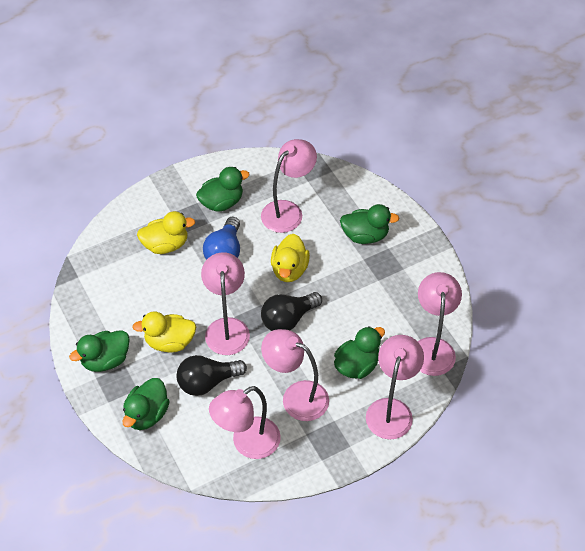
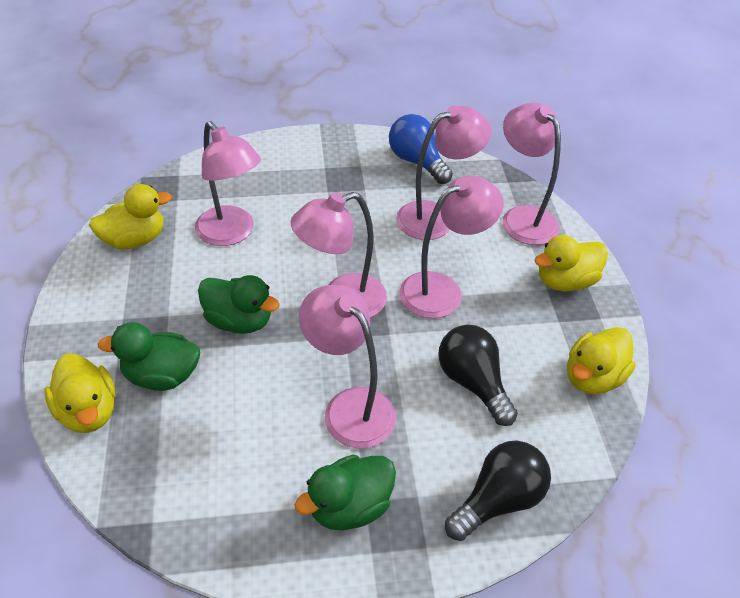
green duck: 5 -> 3
yellow duck: 3 -> 4

